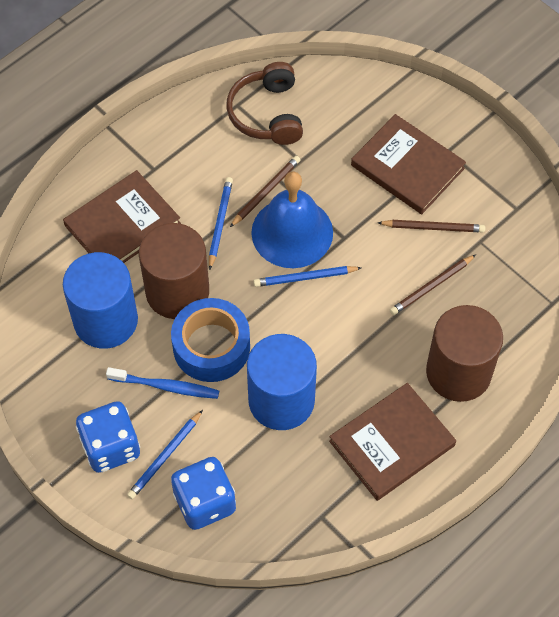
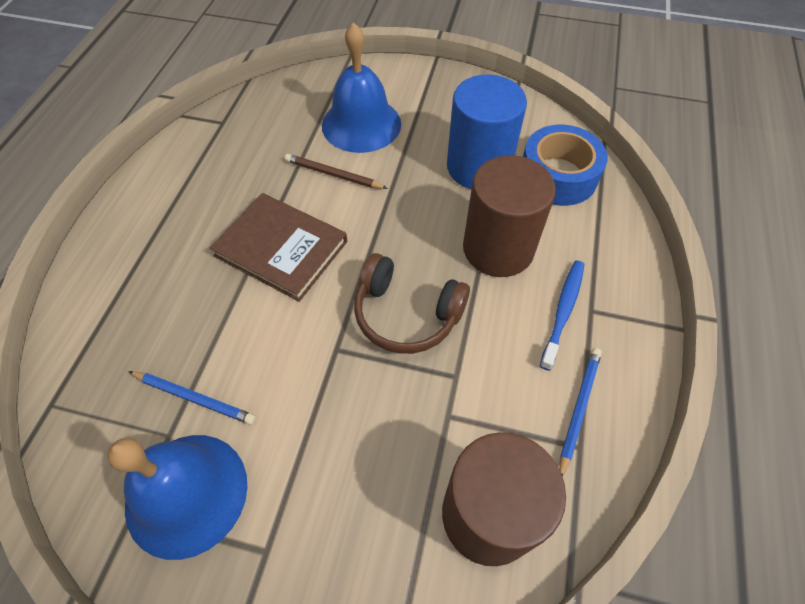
blue bell: 1 -> 2
blue cylinder: 2 -> 1
blue dice: 2 -> 0
blue pencil: 3 -> 2
brown book: 3 -> 1
brown pencil: 3 -> 1

